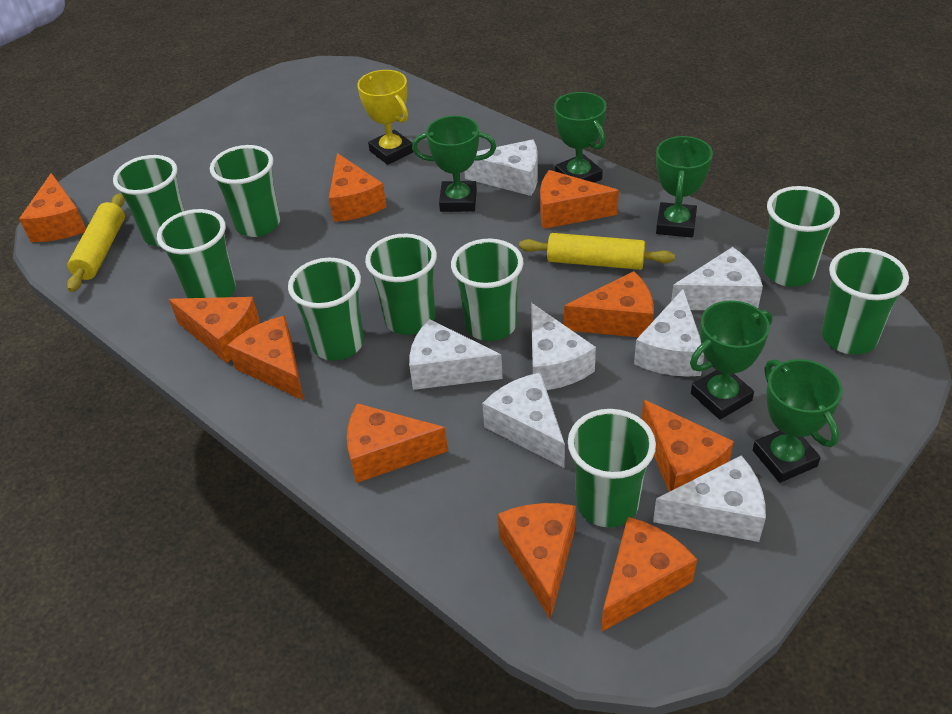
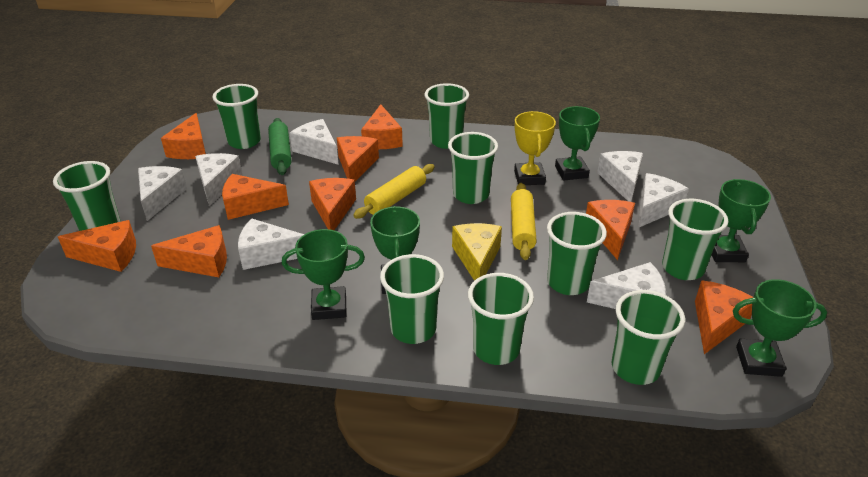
green rolling pin: 0 -> 1
orange cheese: 10 -> 9
yellow cheese: 0 -> 1

